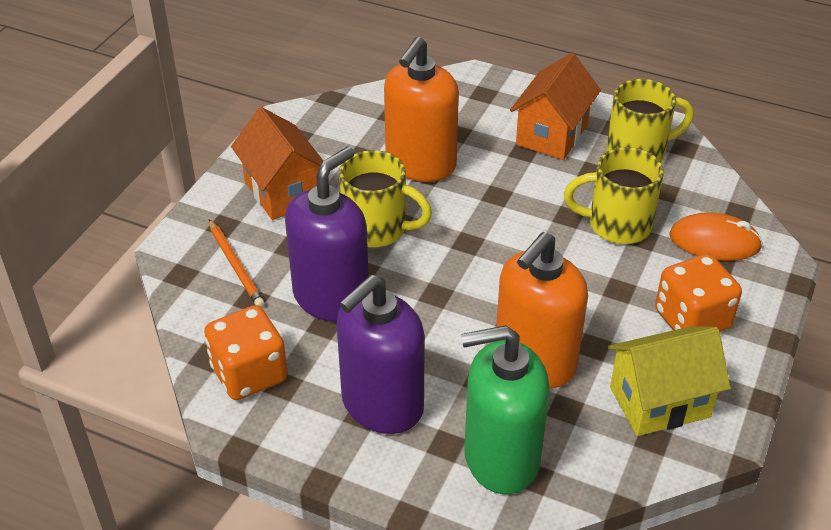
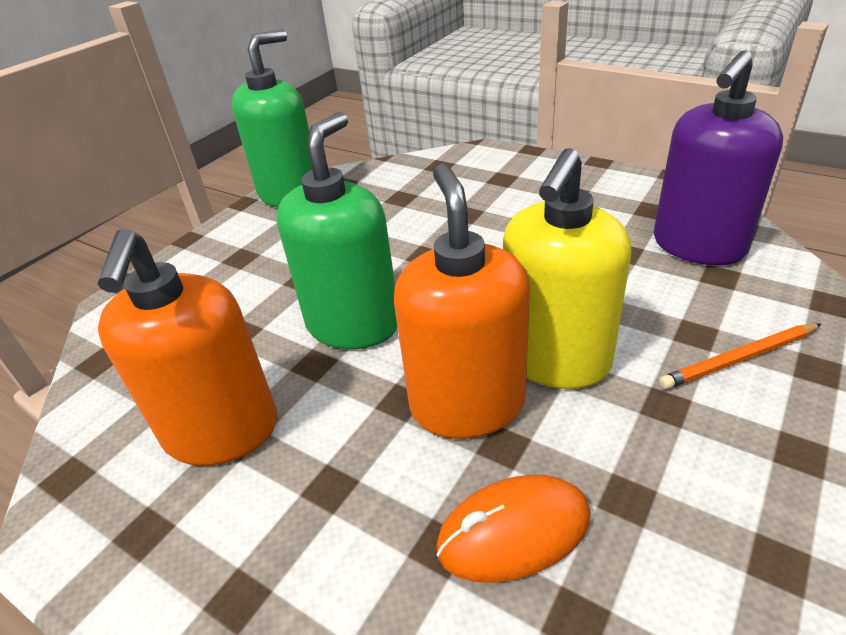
green soap dispenser: 1 -> 2
orange dice: 2 -> 0
orange house: 2 -> 0
purple soap dispenser: 2 -> 1
yellow house: 1 -> 0
yellow mug: 3 -> 0
yellow soap dispenser: 0 -> 1

